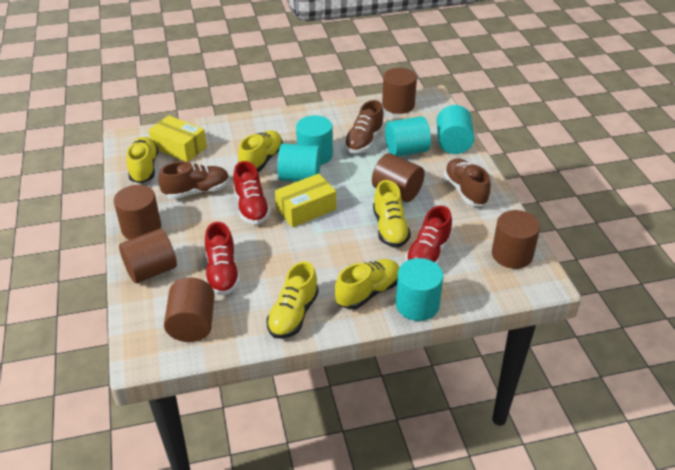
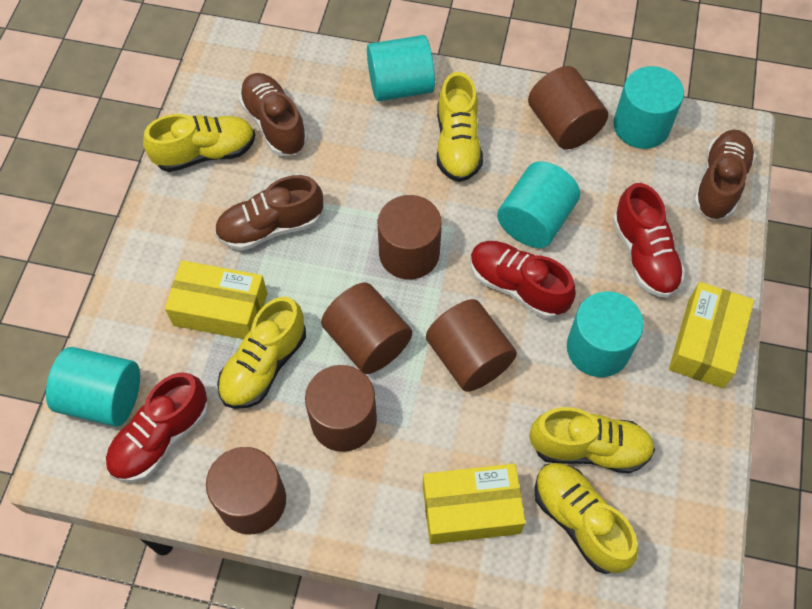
yellow box: 2 -> 3

